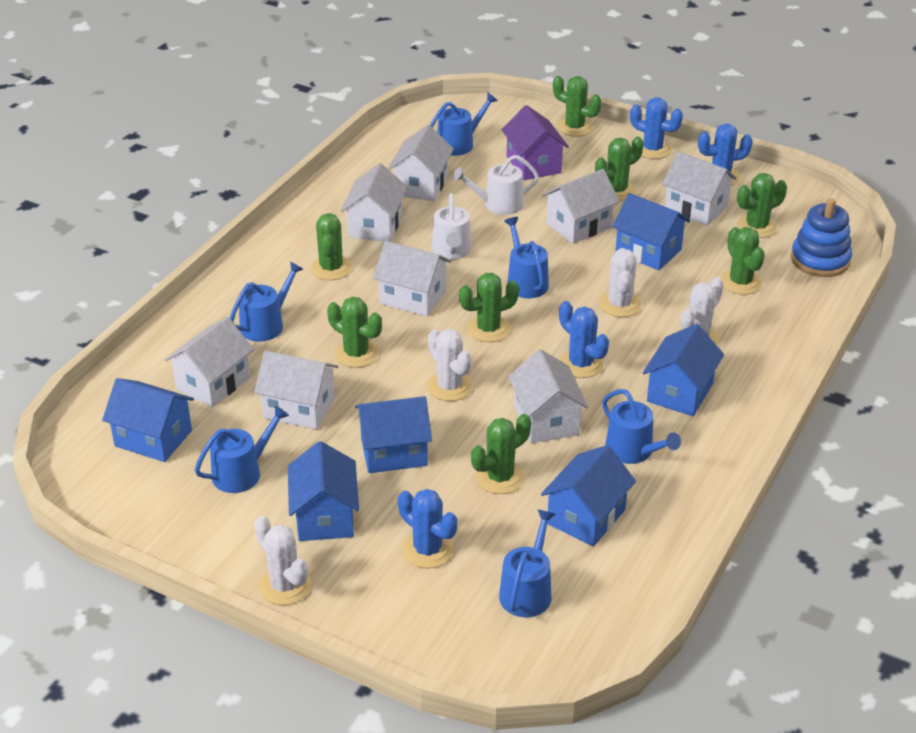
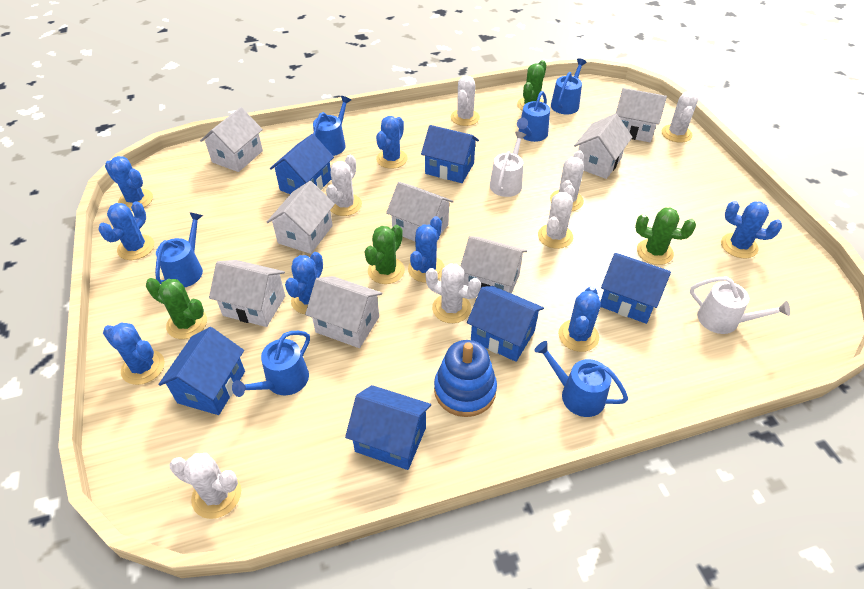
blue cactus: 4 -> 8
green cactus: 8 -> 4
purple house: 1 -> 0
white cactus: 4 -> 7

